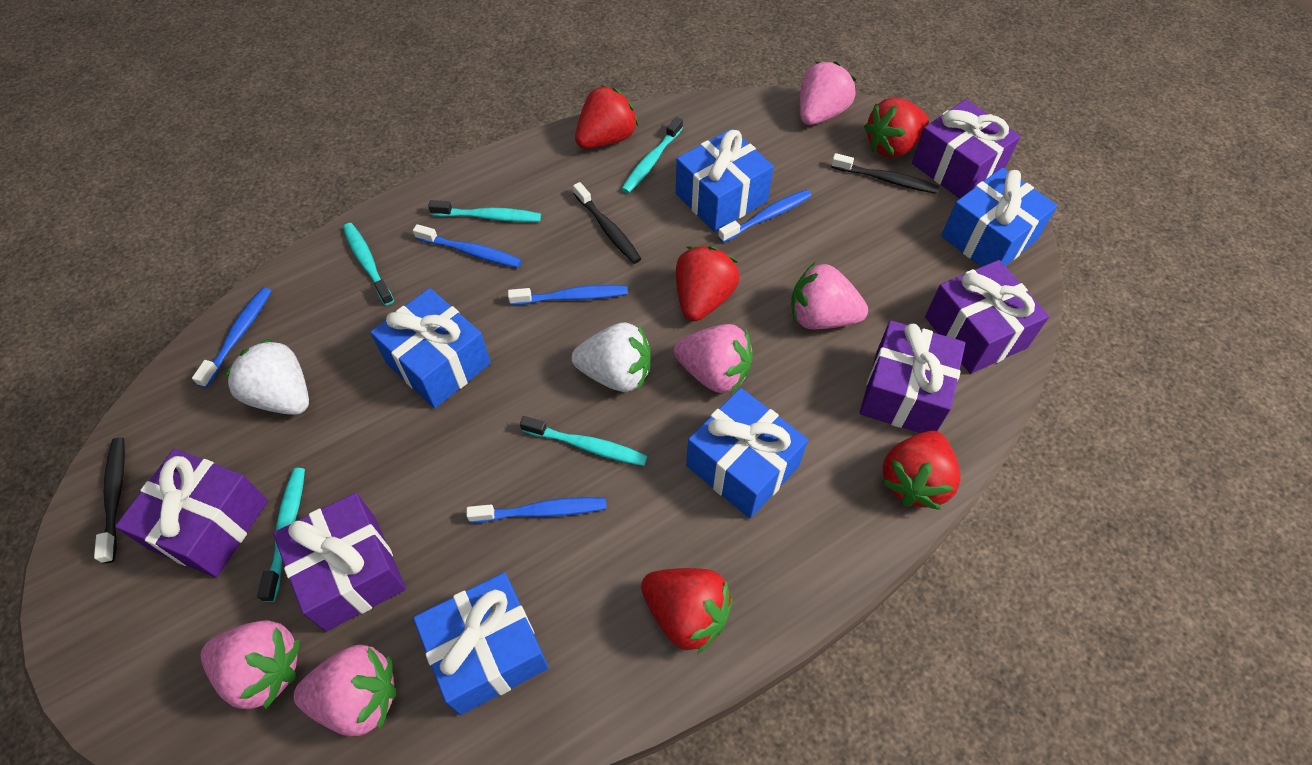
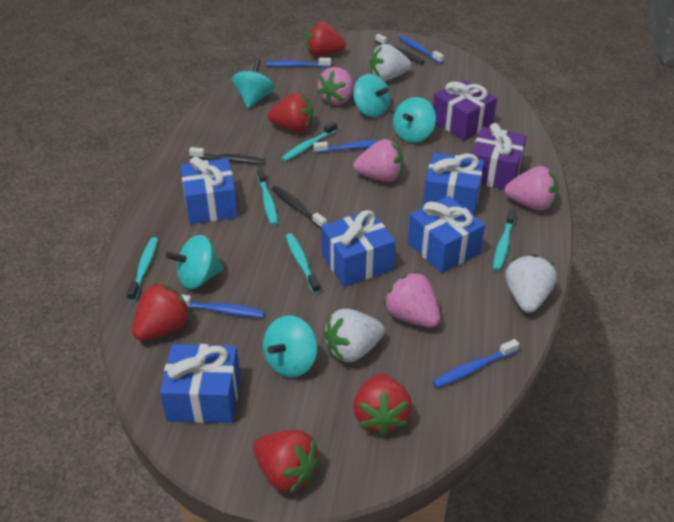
pink strawberry: 5 -> 4
purple gift: 5 -> 2
turquoise spinning top: 0 -> 5
white strawberry: 2 -> 3

